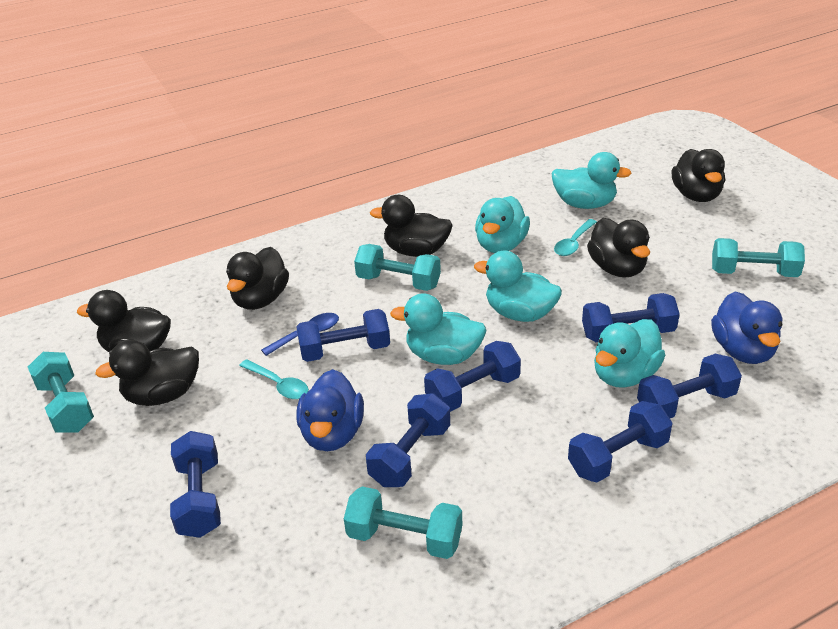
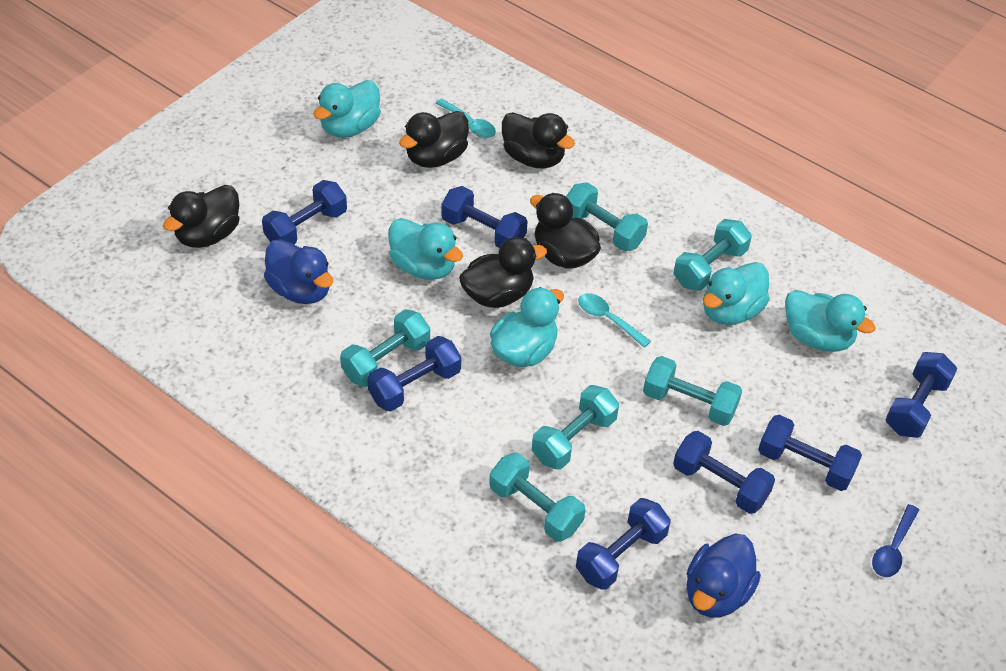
black duck: 6 -> 5
turquoise dumbbell: 4 -> 6

